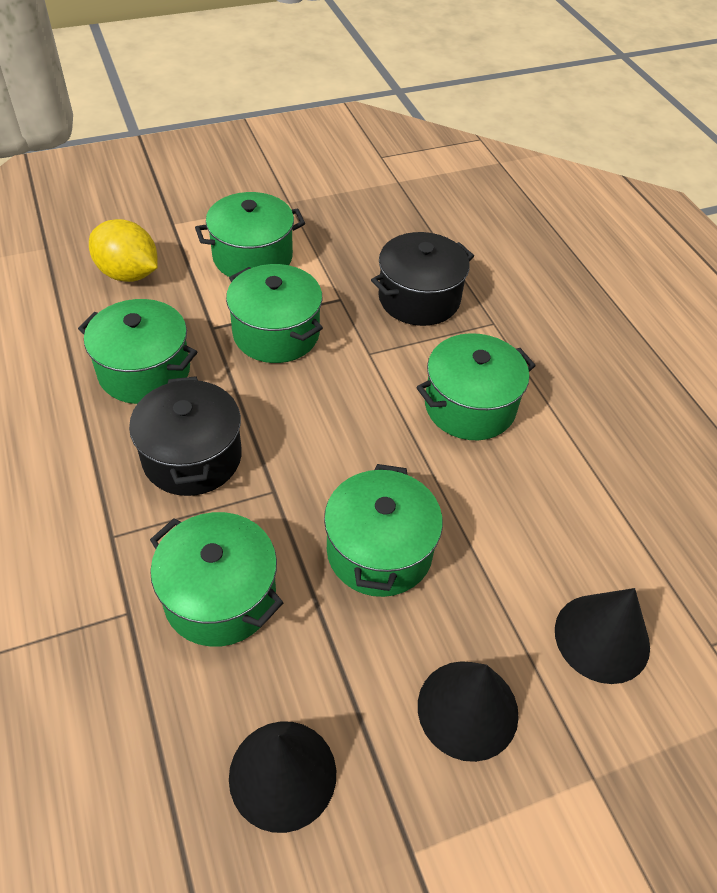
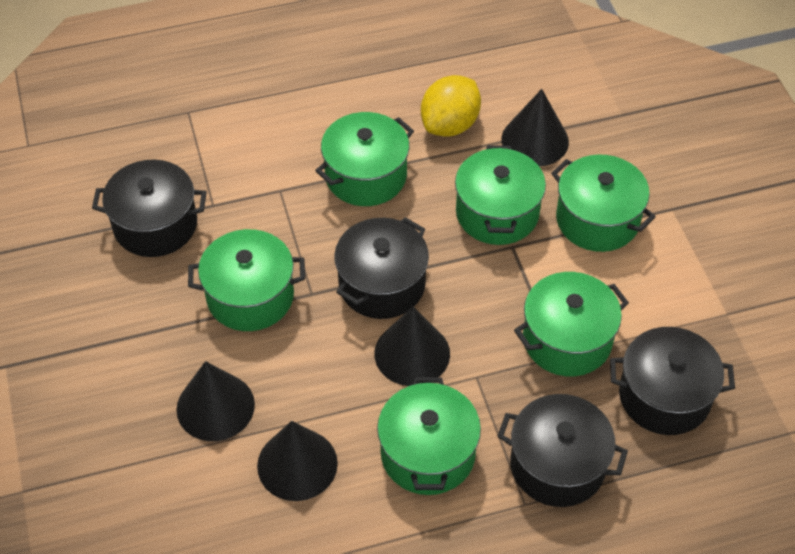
black cone: 3 -> 4
black pot: 2 -> 4

